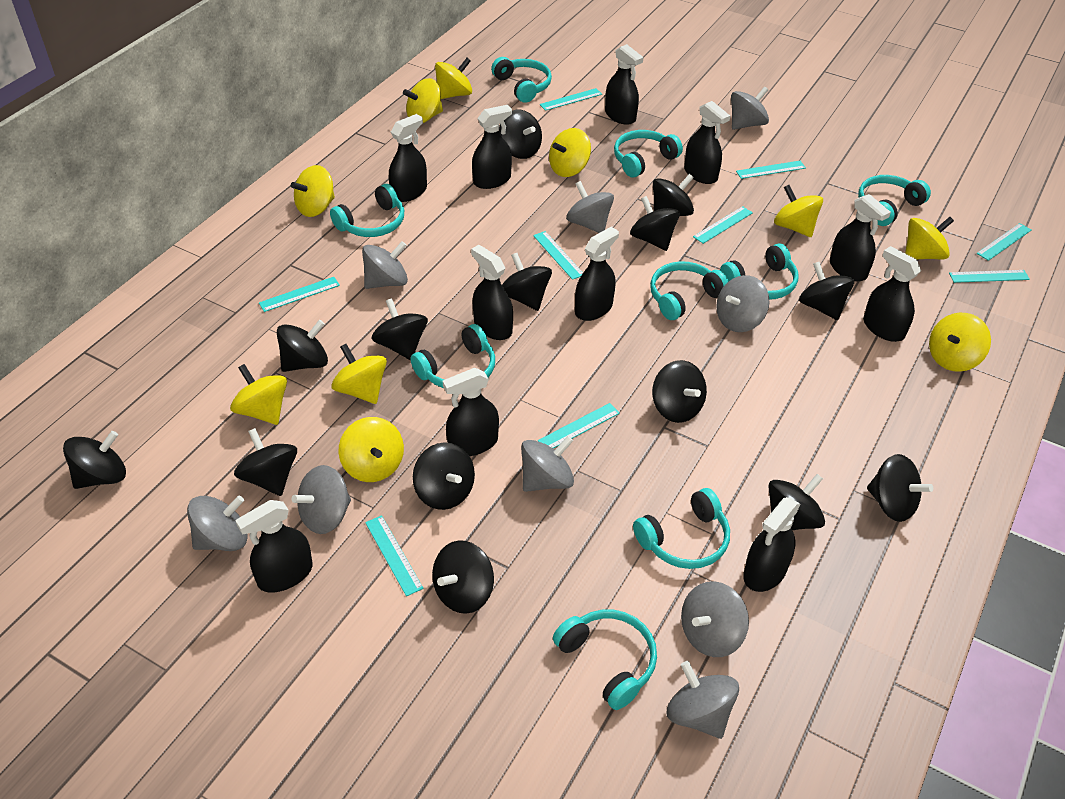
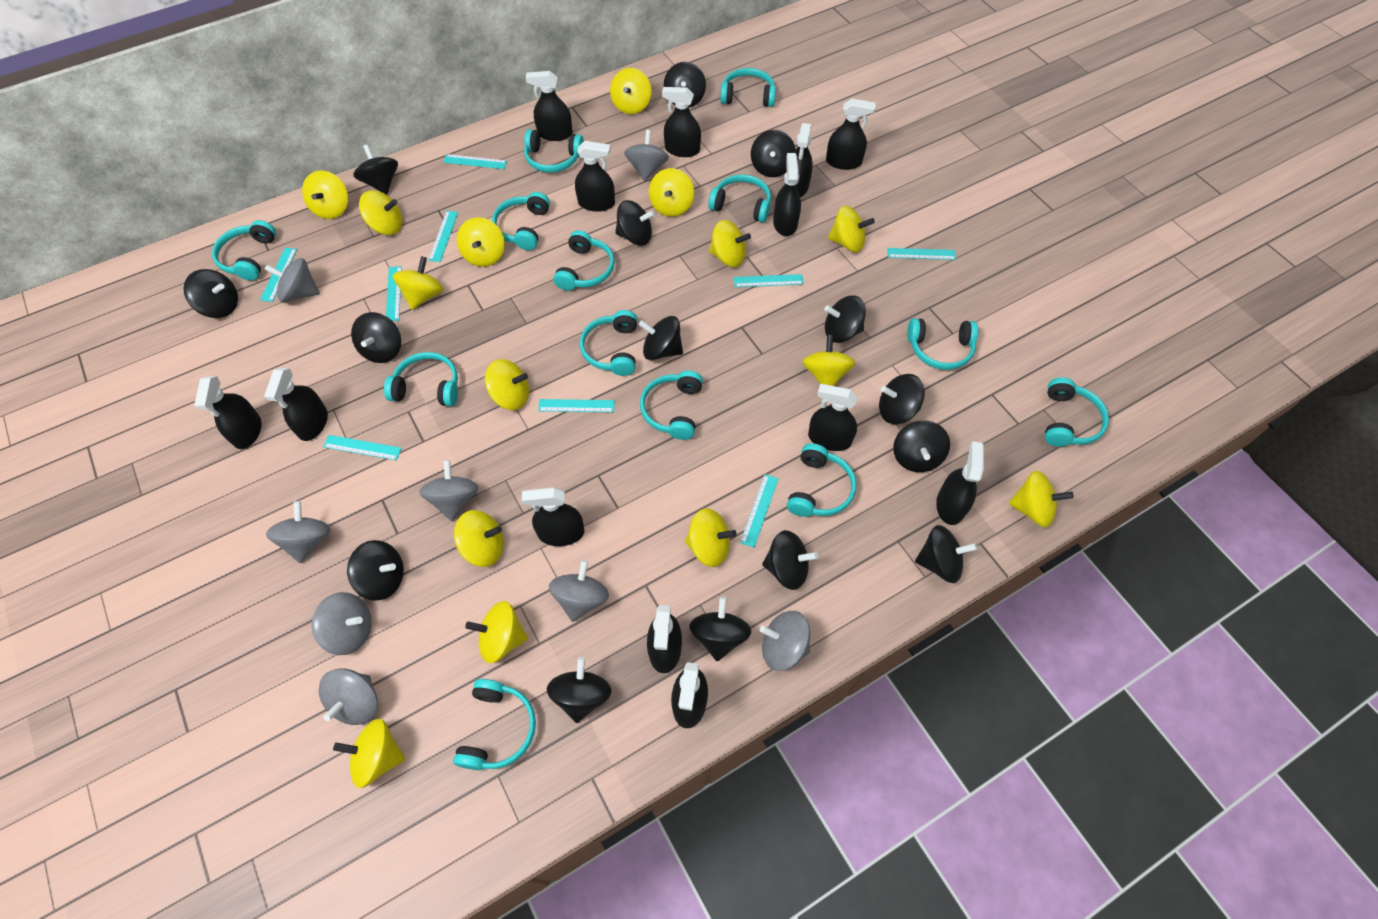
black spinning top: 14 -> 15
black spray bottle: 11 -> 13
grey spinning top: 9 -> 8
turquoise headphones: 9 -> 13
yellow spinning top: 10 -> 15

